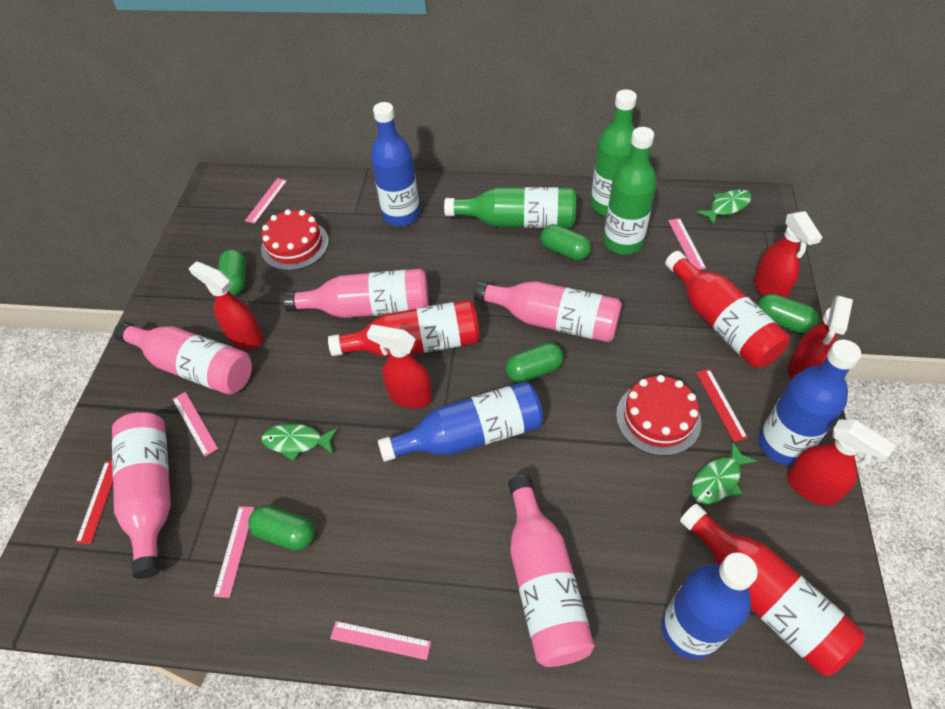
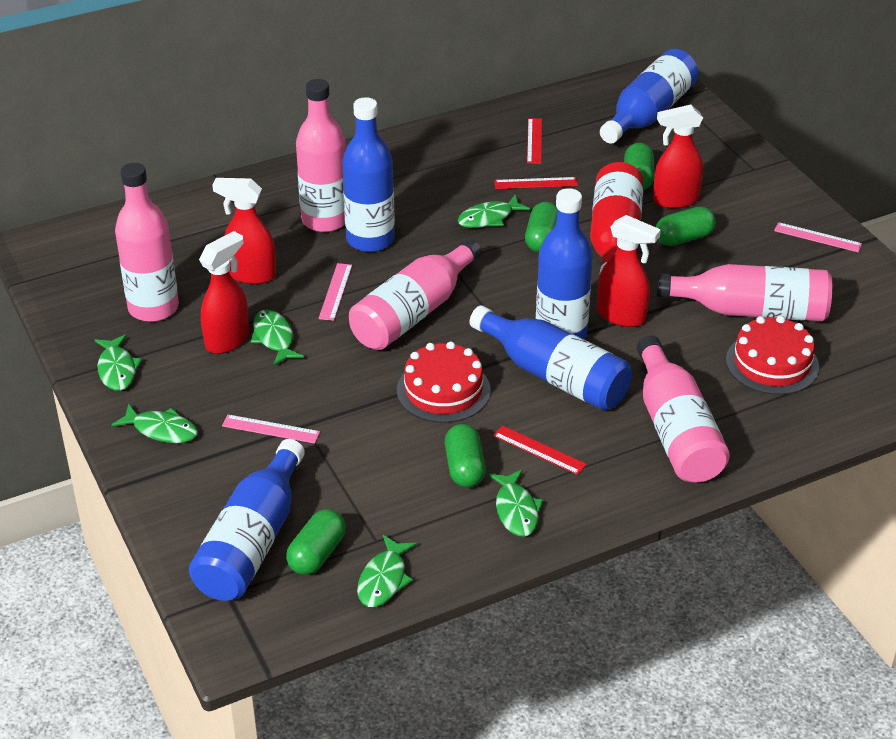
blue bottle: 4 -> 5
green bottle: 3 -> 0
green fish: 3 -> 6
pink ruler: 5 -> 3
red bottle: 3 -> 1
red ruler: 2 -> 3
red spray bottle: 5 -> 4

